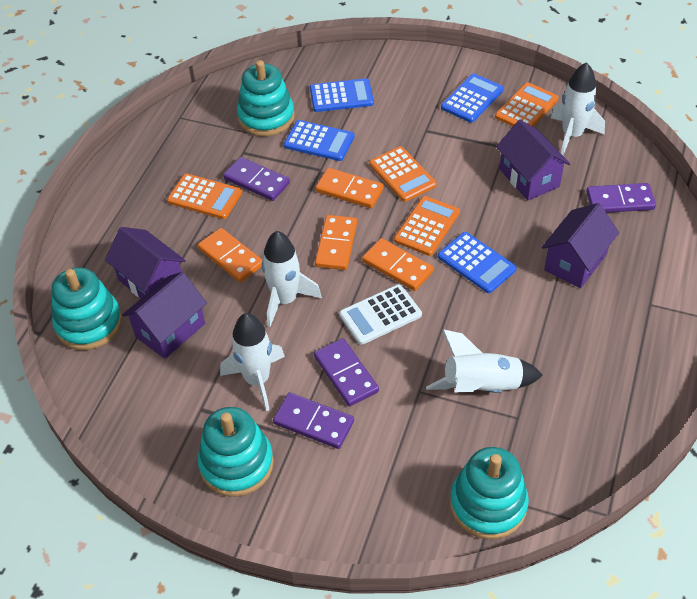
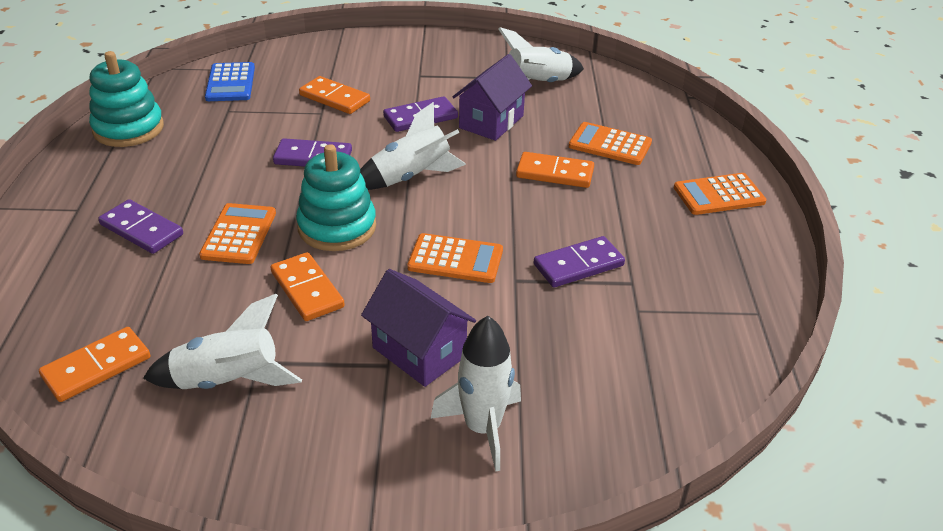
blue calculator: 4 -> 1
purple house: 4 -> 2
turquoise stacking toy: 4 -> 2
white calculator: 1 -> 0

